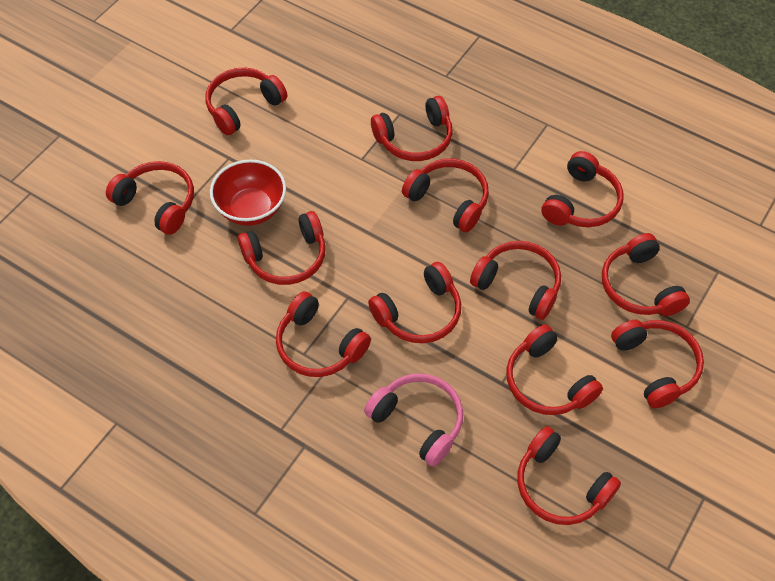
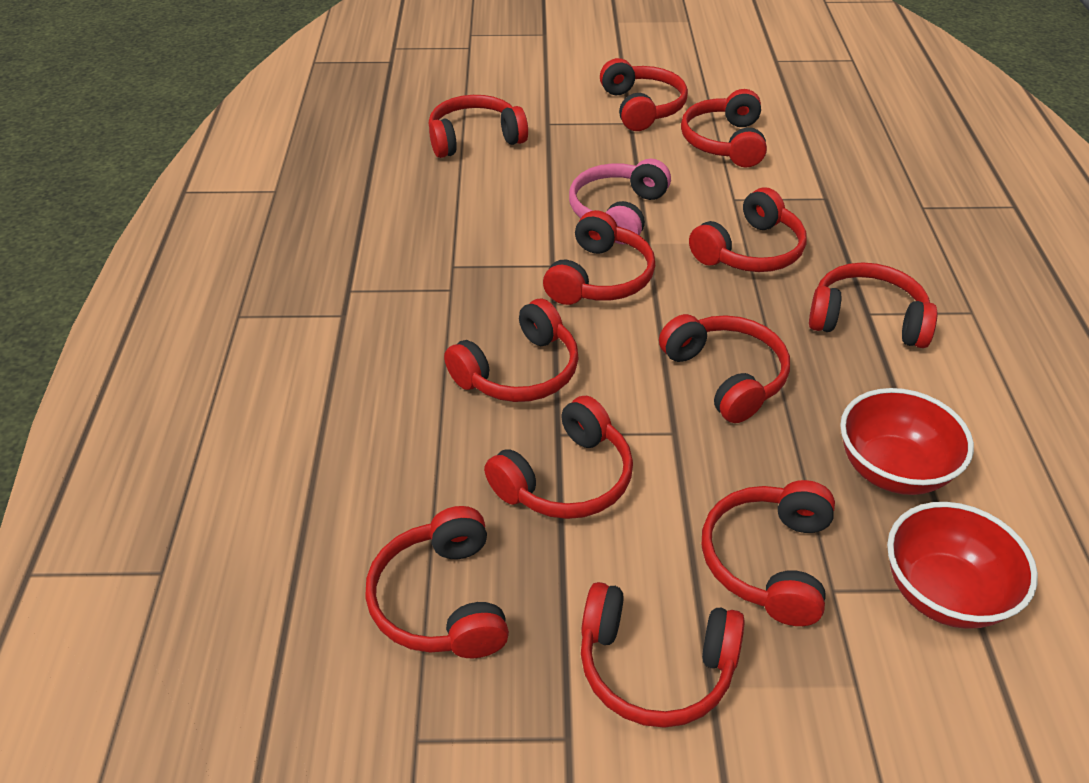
red bowl: 1 -> 2
red headphones: 13 -> 12

